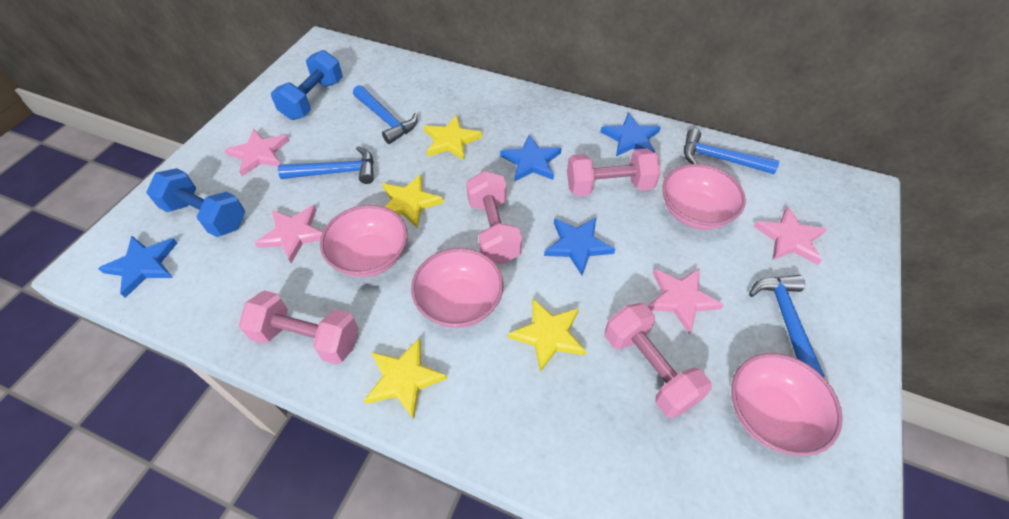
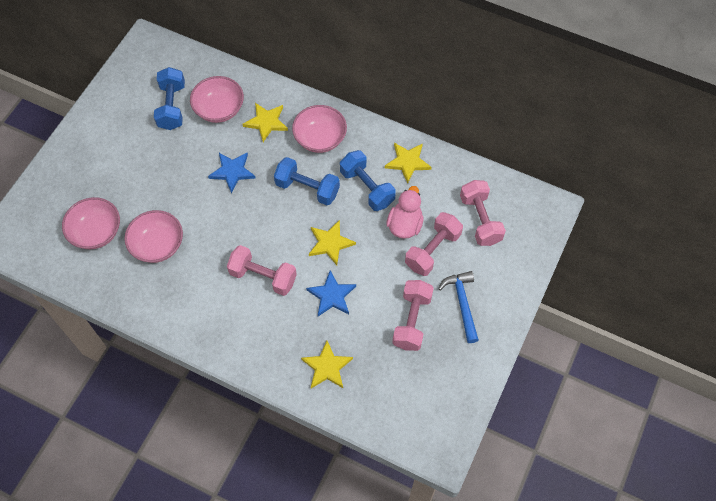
blue dumbbell: 2 -> 3
blue hammer: 4 -> 1
blue star: 4 -> 2
pink duck: 0 -> 1
pink star: 4 -> 0

